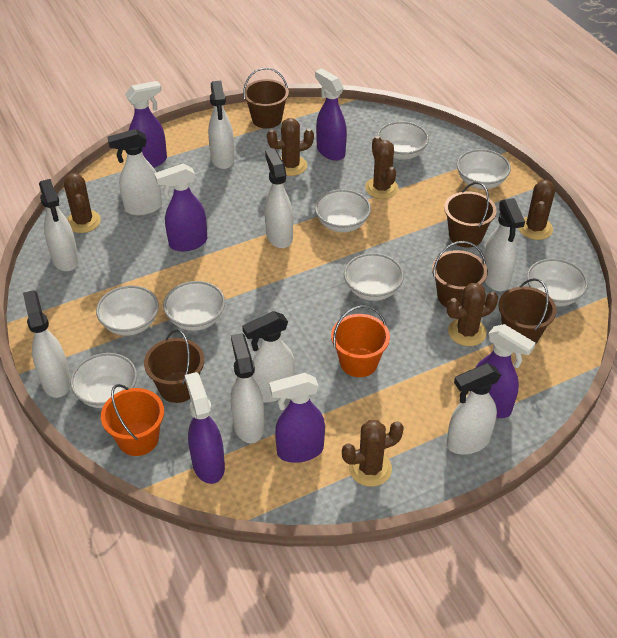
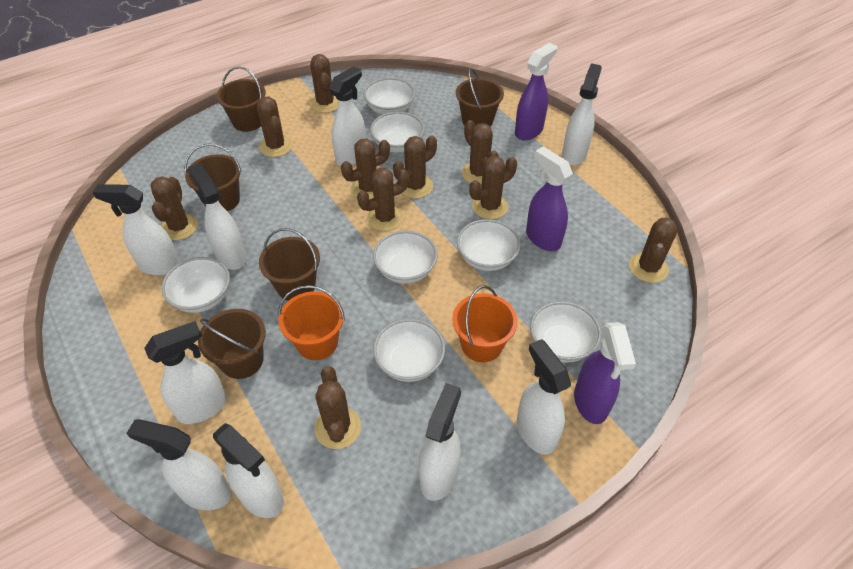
brown cactus: 6 -> 10
purple spray bottle: 6 -> 3
white bowl: 8 -> 7

